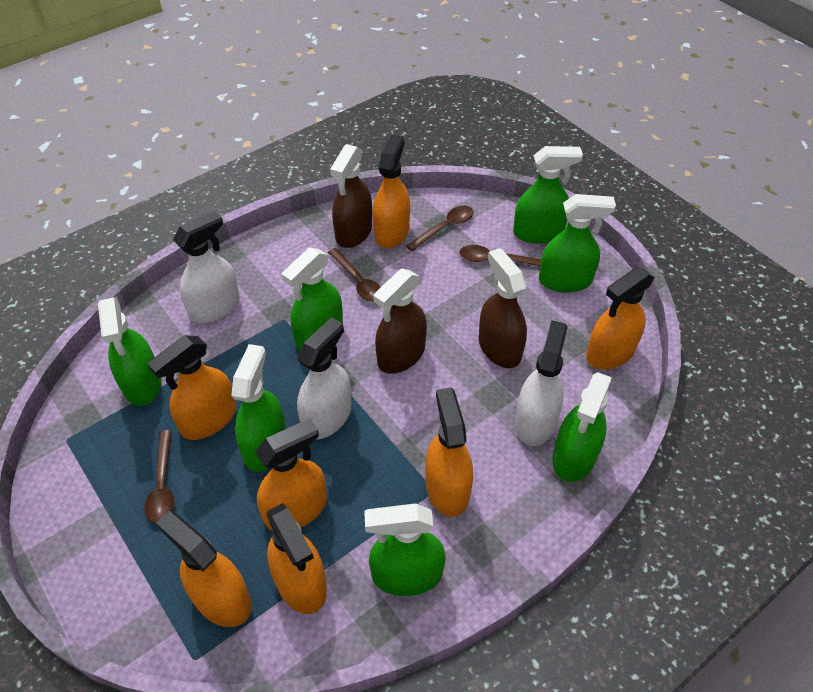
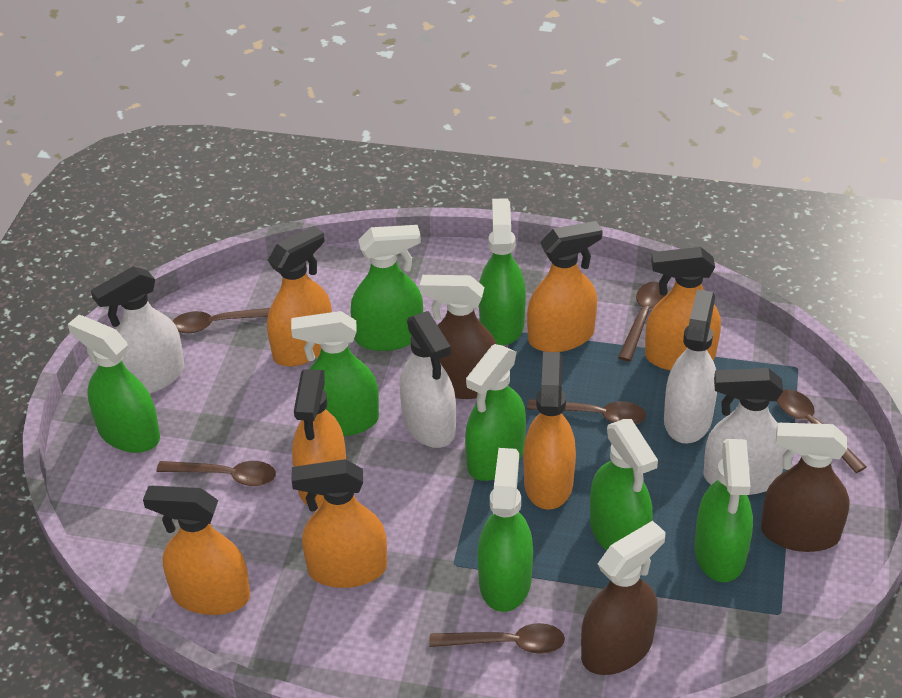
brown spoon: 4 -> 6
green spray bottle: 7 -> 8
white spray bottle: 3 -> 4

